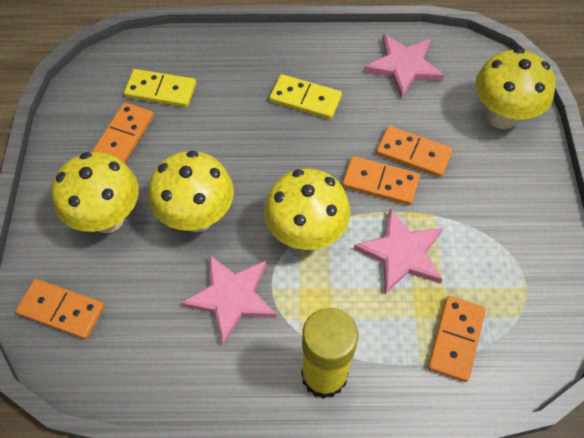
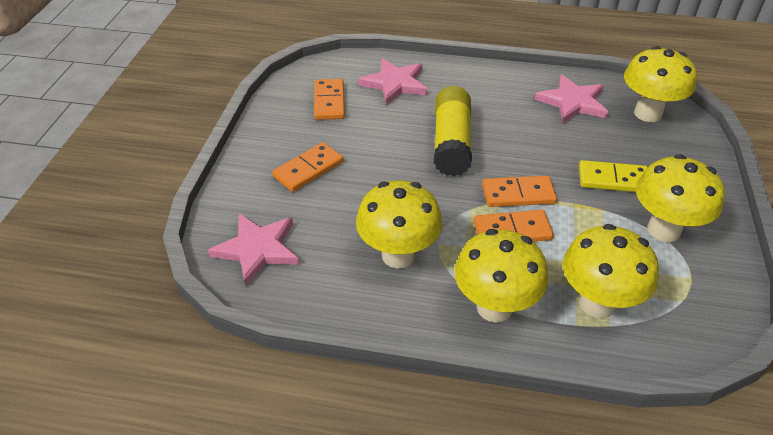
orange domino: 5 -> 4
yellow domino: 2 -> 1
yellow mushroom: 4 -> 5

